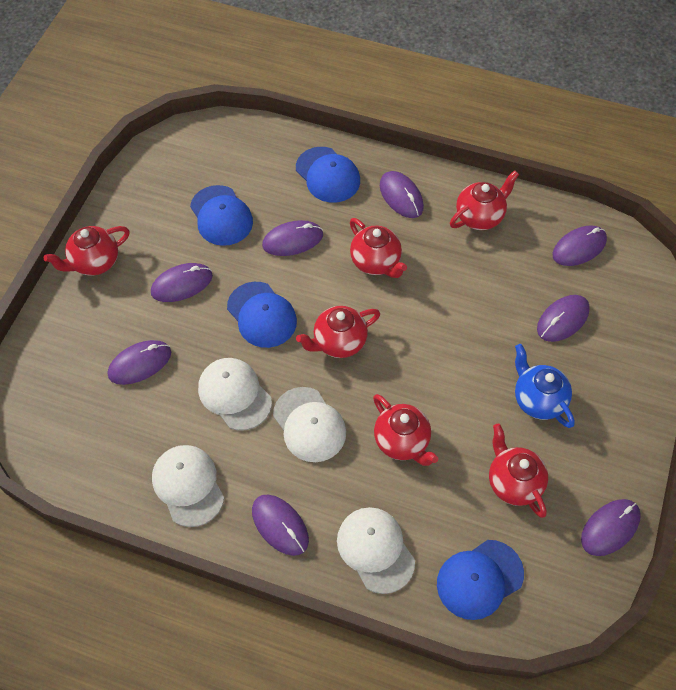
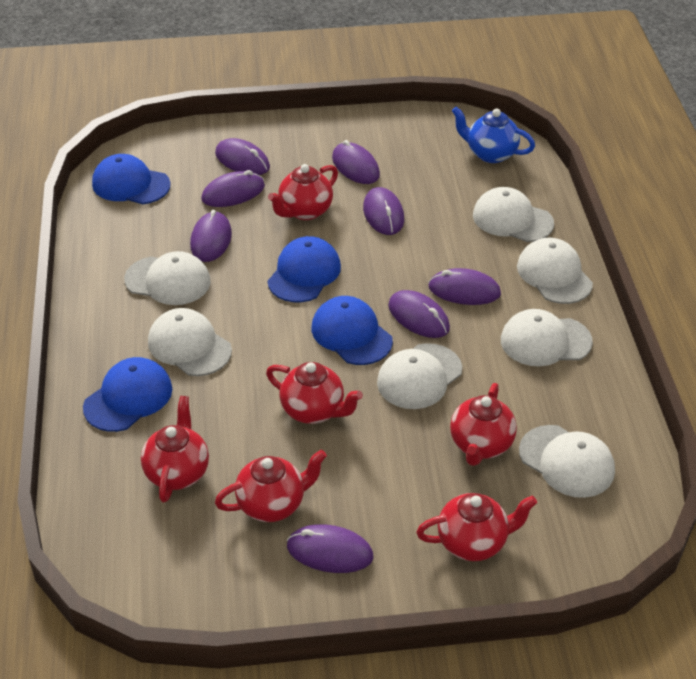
white cap: 4 -> 7

